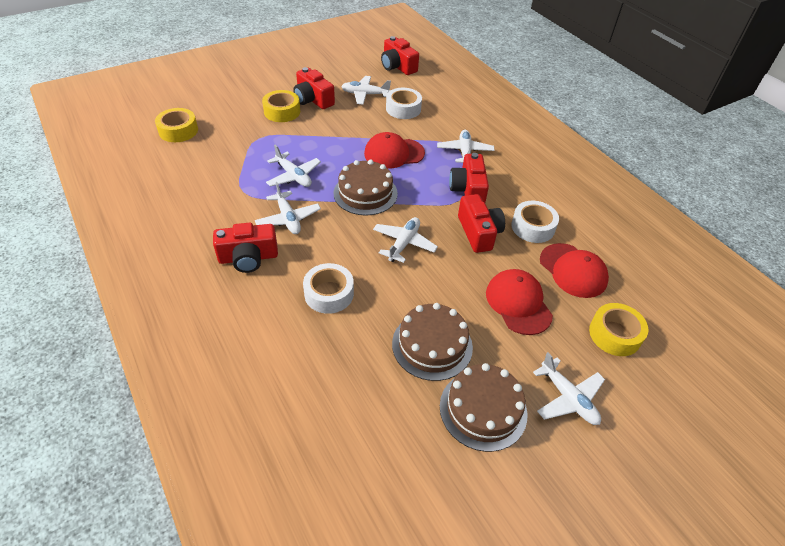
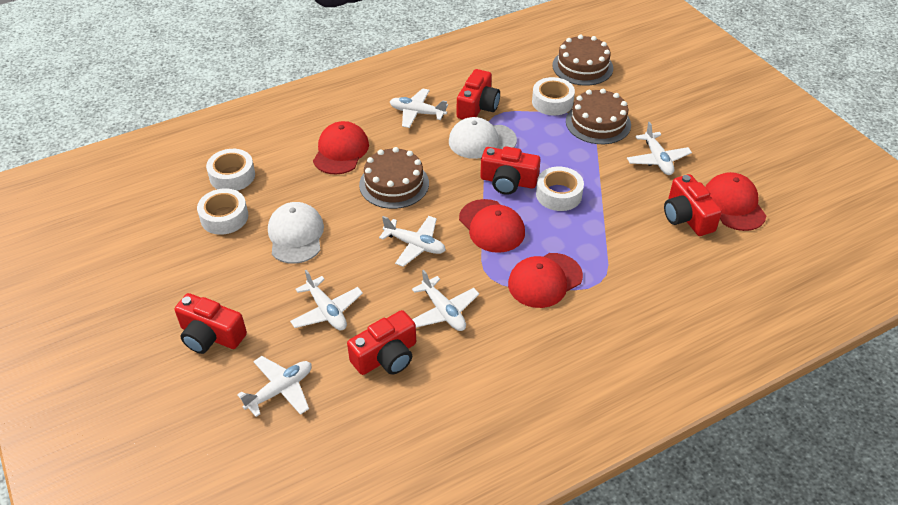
red cap: 3 -> 4
white cap: 0 -> 2
white tape: 3 -> 4
yellow tape: 3 -> 0

